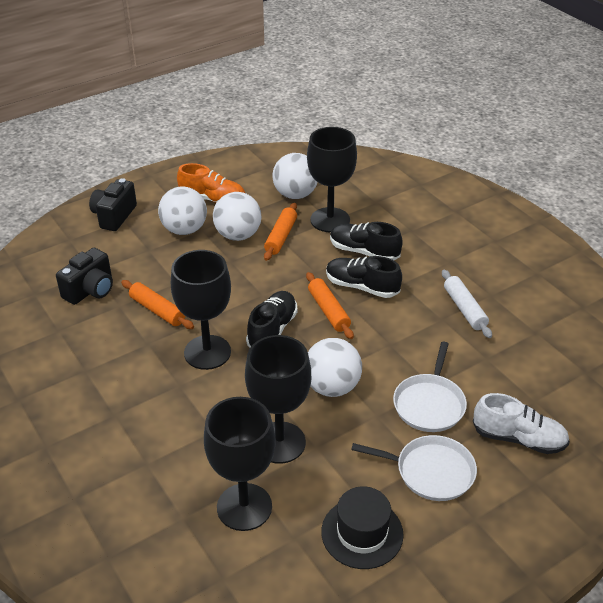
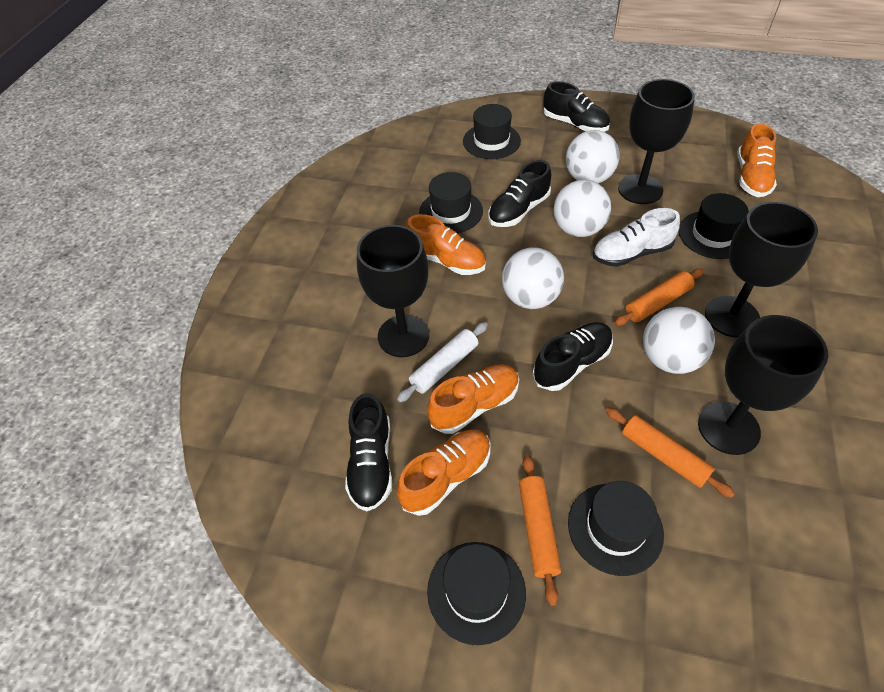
black camera: 2 -> 0
black hat: 1 -> 5
black shoe: 3 -> 4
orange shoe: 1 -> 4
white pan: 2 -> 0

